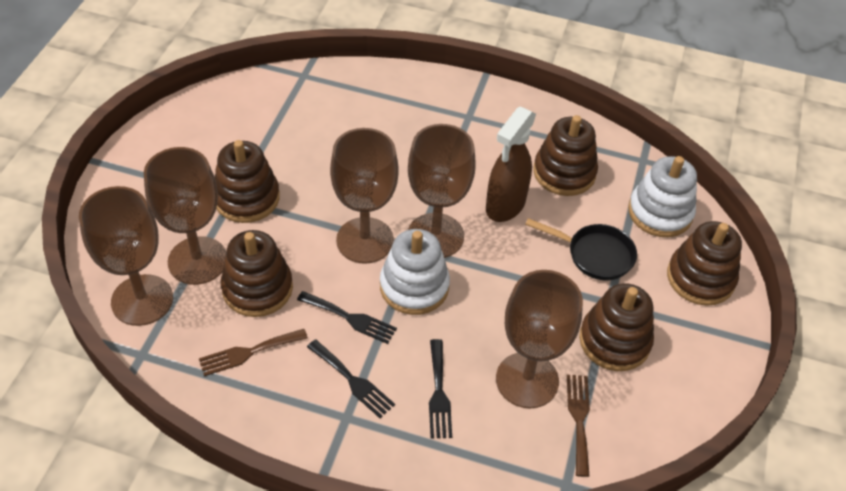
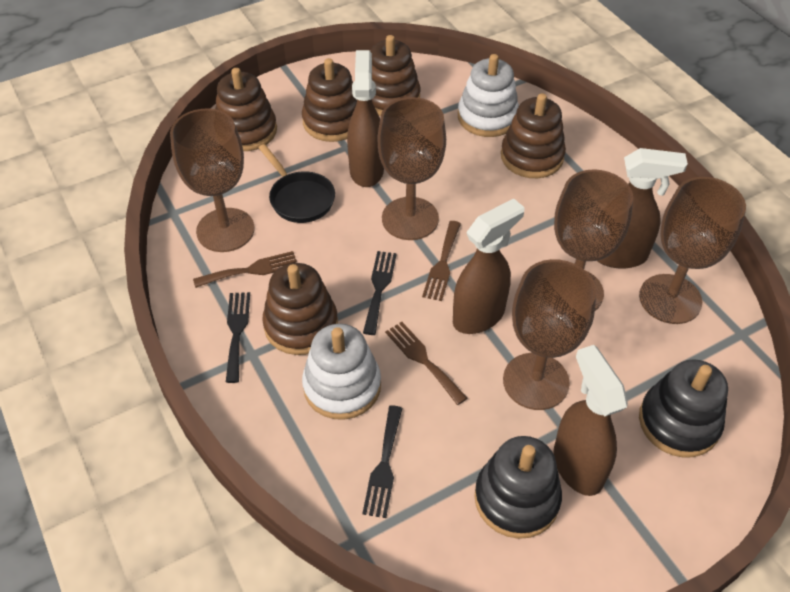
black stacking toy: 0 -> 2
brown fork: 2 -> 3
brown spray bottle: 1 -> 4

